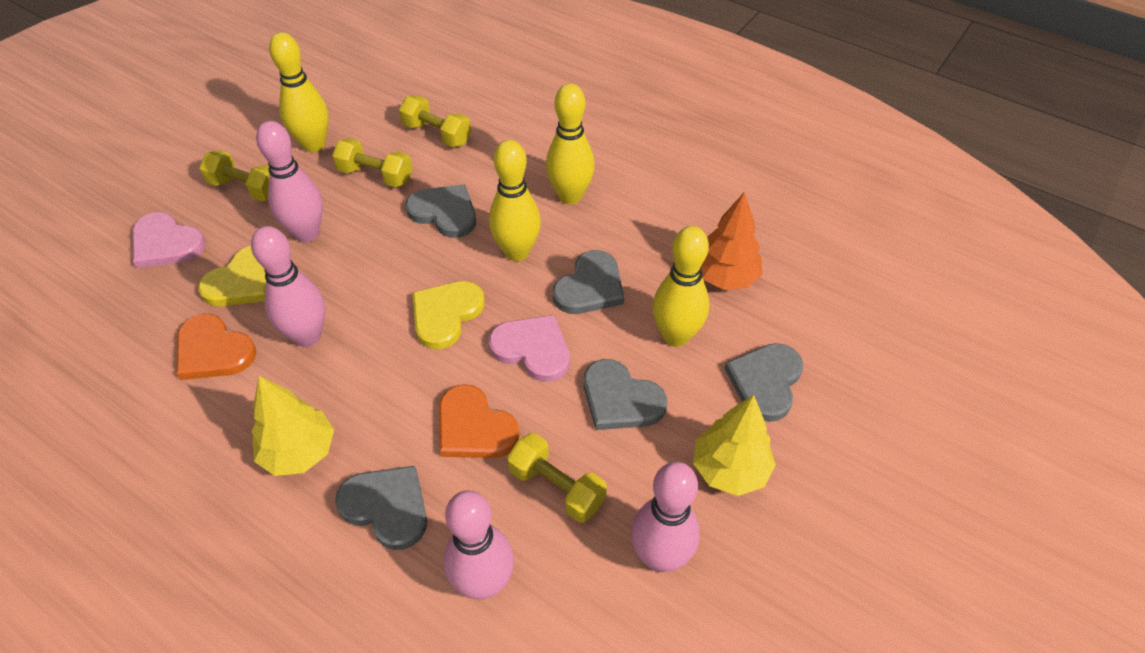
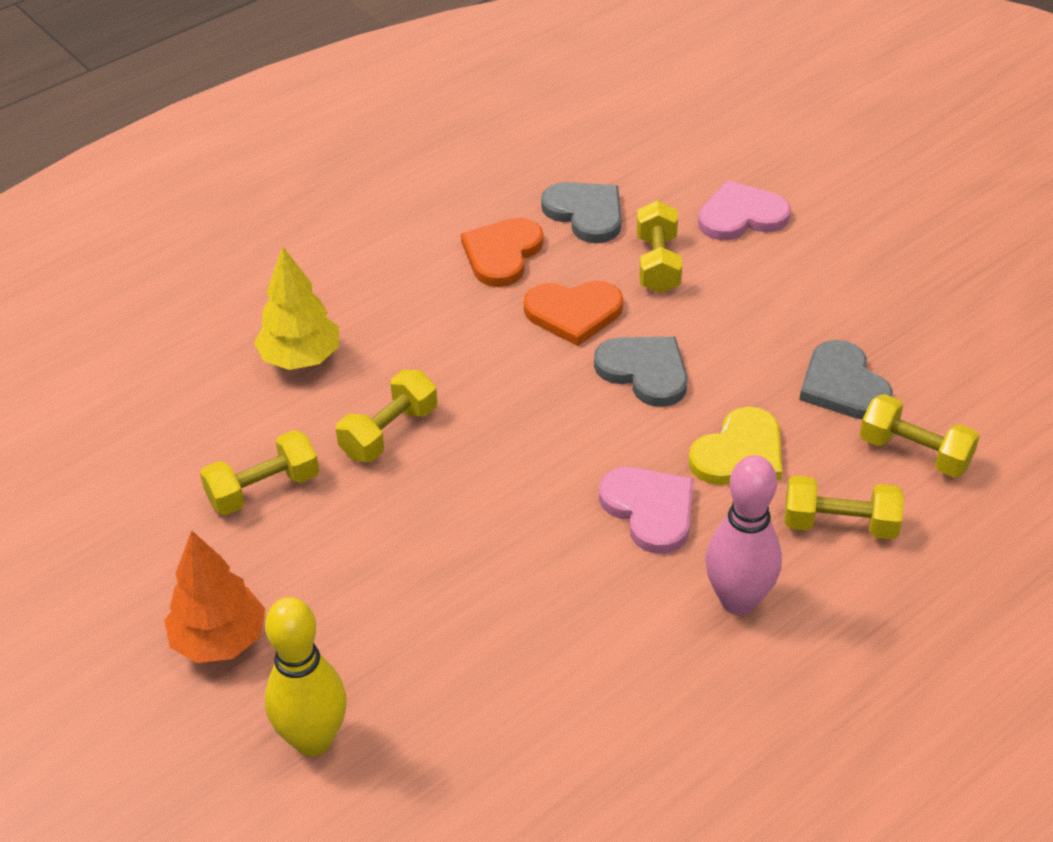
grey heart: 5 -> 3
pink bowling pin: 4 -> 1
yellow bowling pin: 4 -> 1
yellow dumbbell: 4 -> 5
yellow heart: 2 -> 1
yellow tree: 2 -> 1

